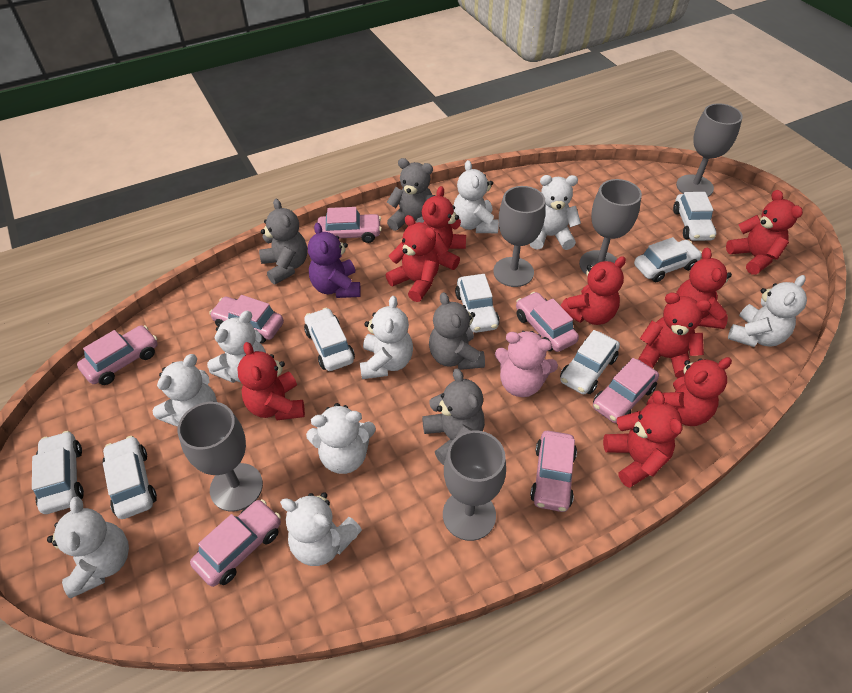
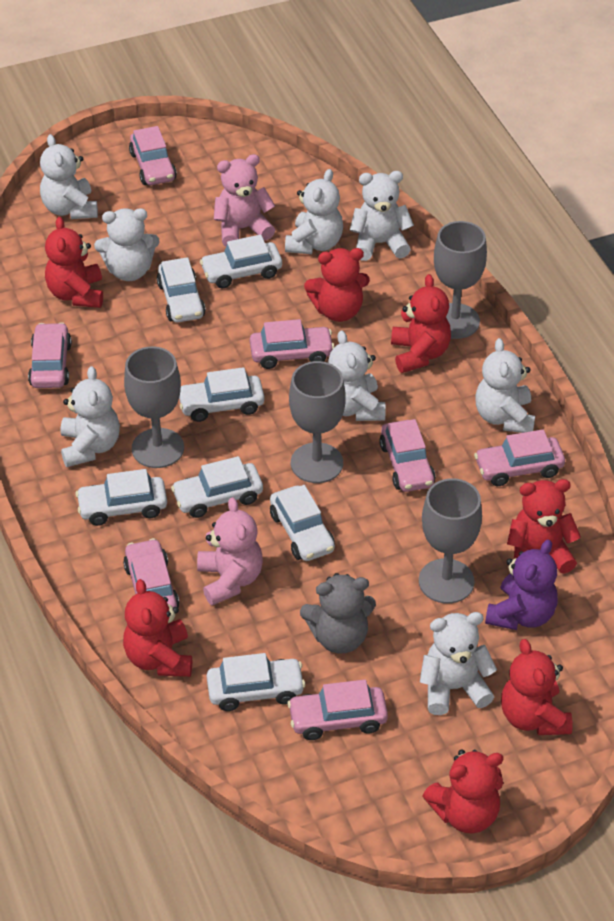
grey goblet: 5 -> 4
grey teddy bear: 4 -> 1
pink teddy bear: 1 -> 2
red teddy bear: 9 -> 7
white teddy bear: 9 -> 8

